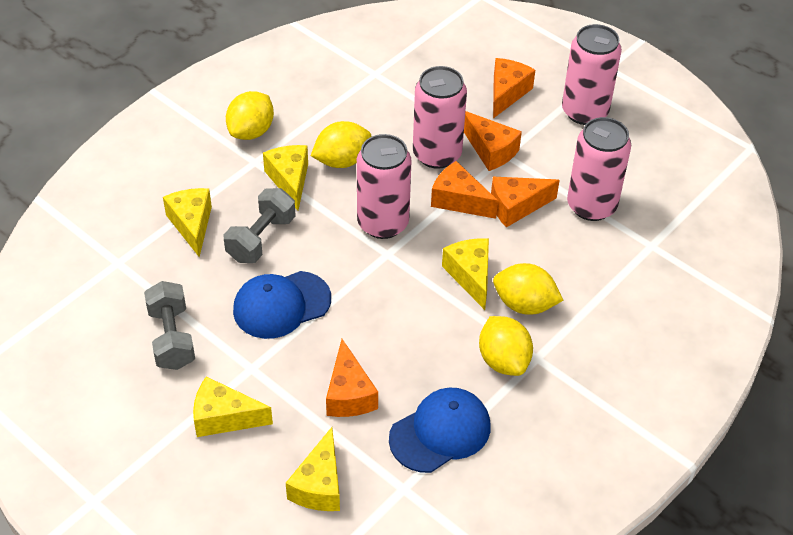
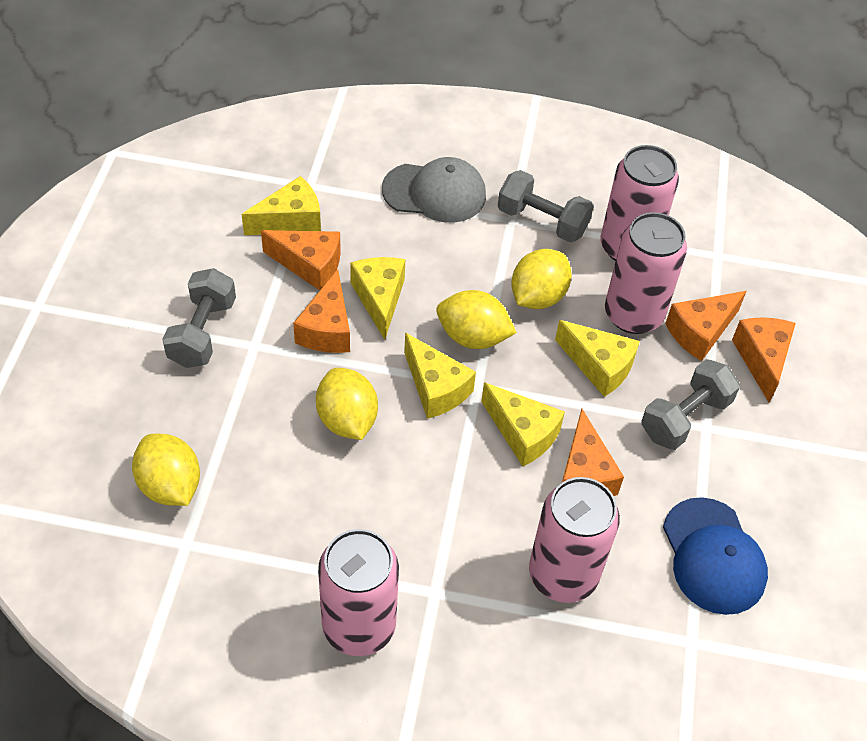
blue cap: 2 -> 1
grey cap: 0 -> 1
grey dumbbell: 2 -> 3

